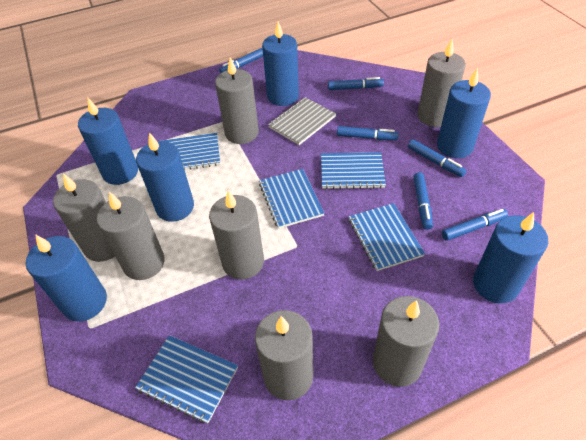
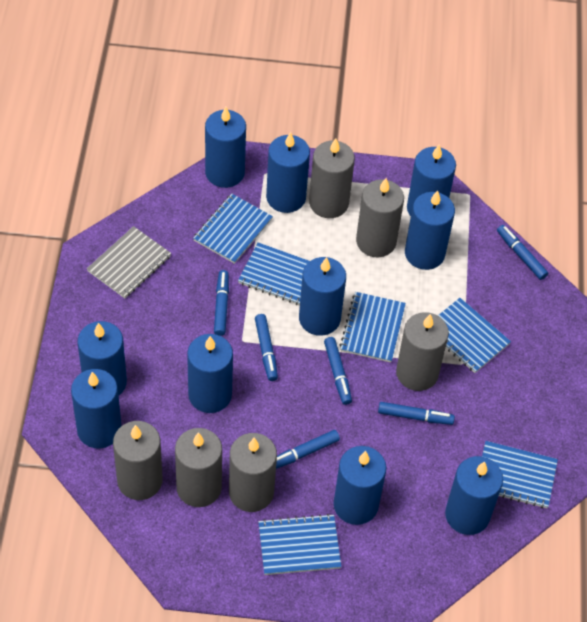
blue candle: 6 -> 10
blue notebook: 5 -> 6
grey candle: 7 -> 6

